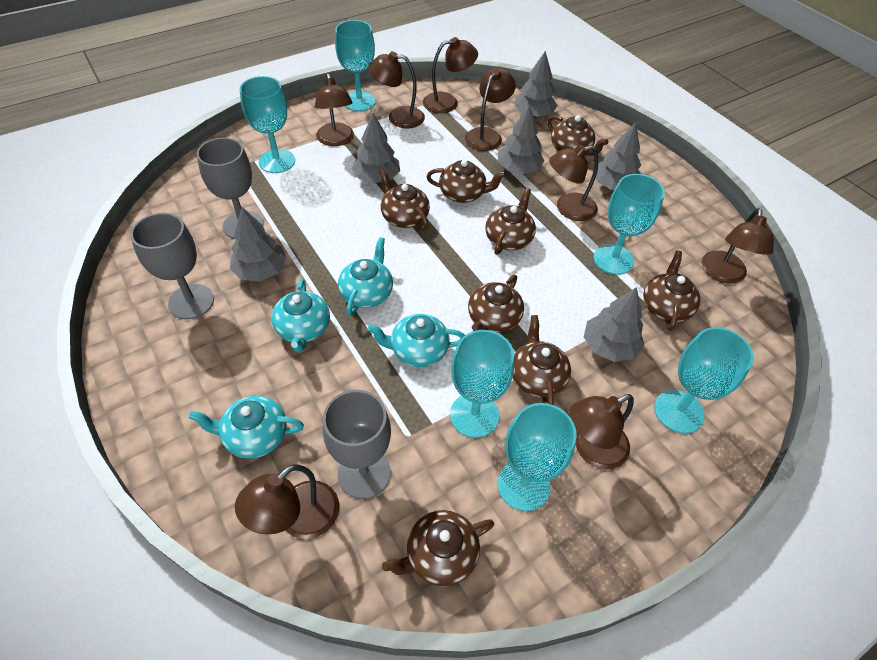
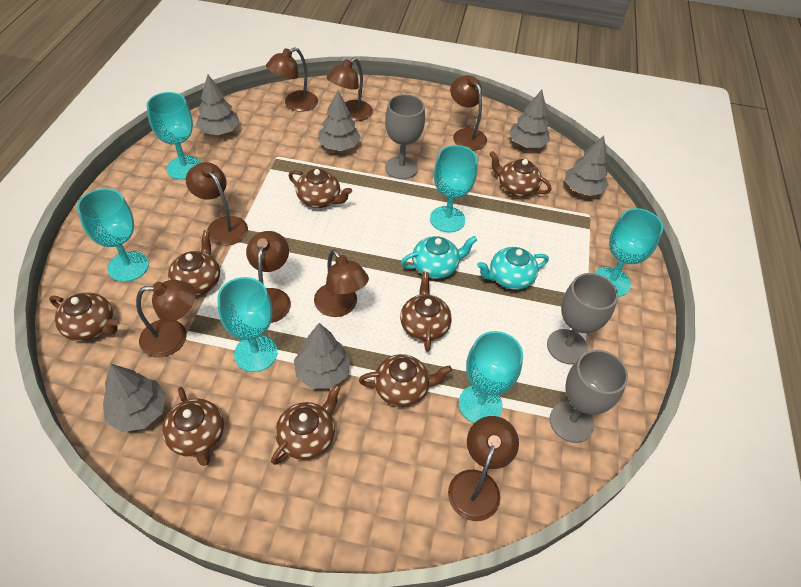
turquoise teapot: 4 -> 2

